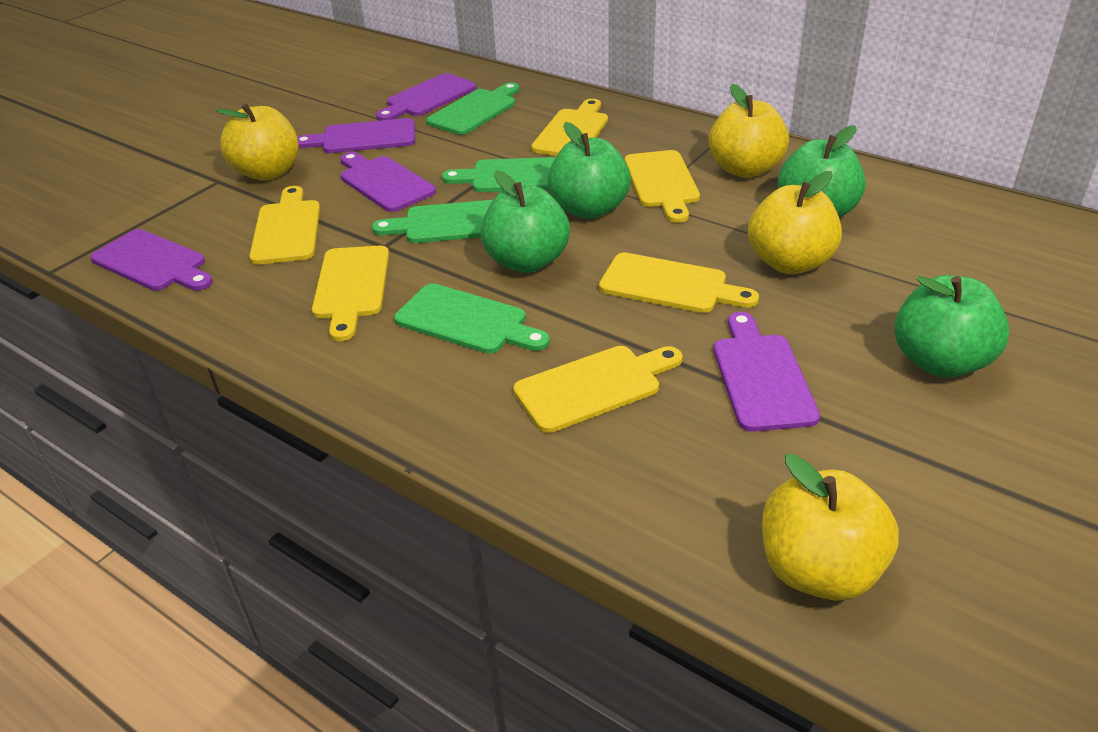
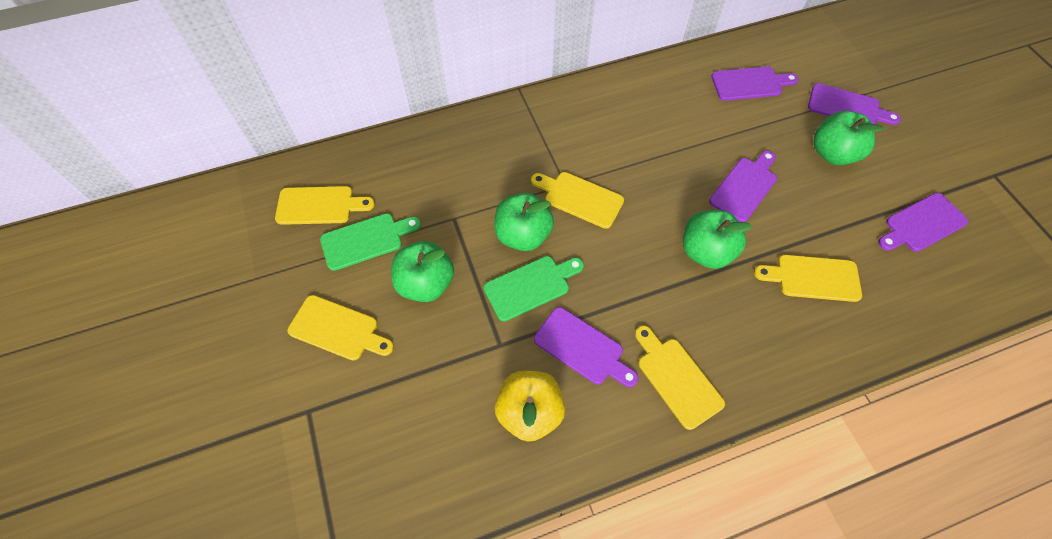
green cutting board: 4 -> 2
yellow apple: 4 -> 1
yellow cutting board: 6 -> 5

